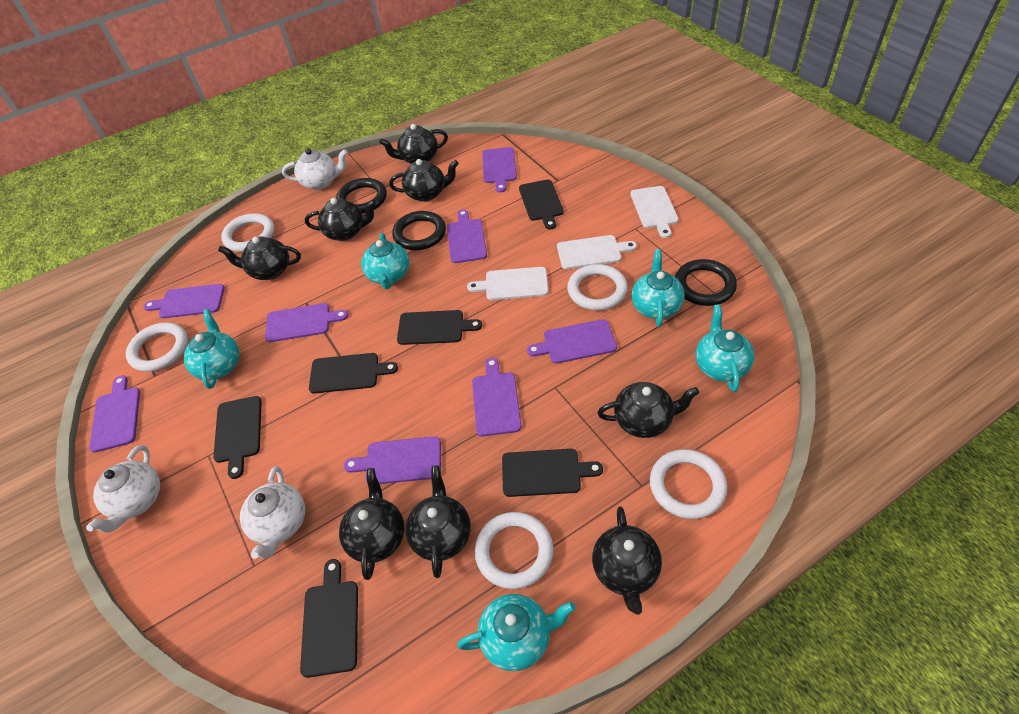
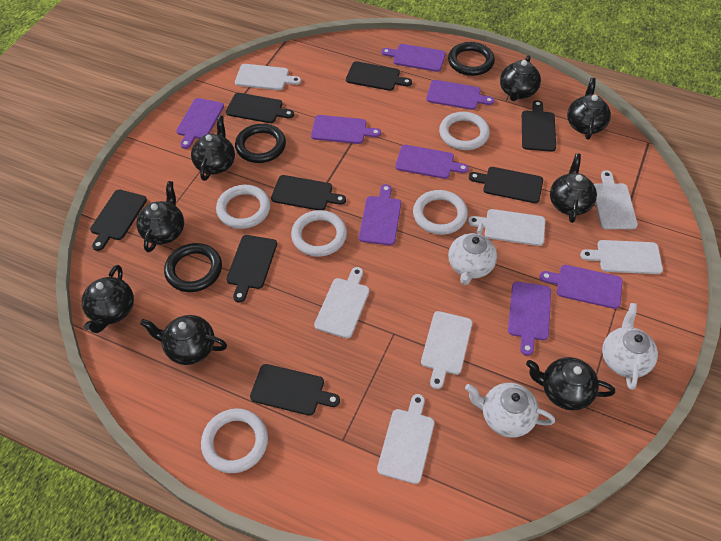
black cutting board: 6 -> 8
turquoise teapot: 5 -> 0
white cutting board: 3 -> 7

